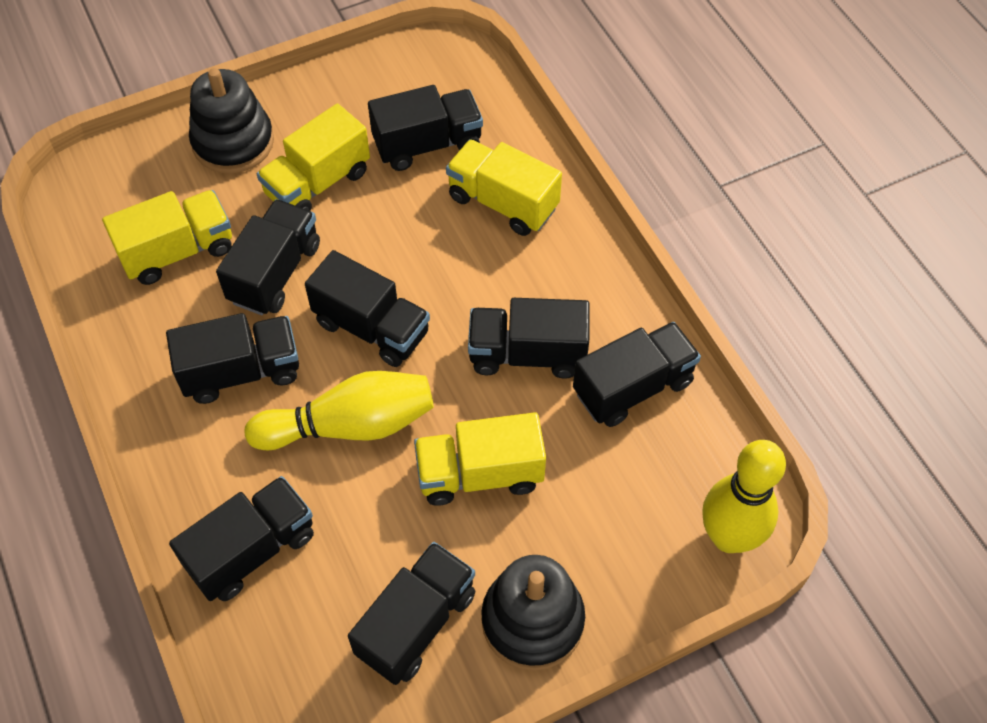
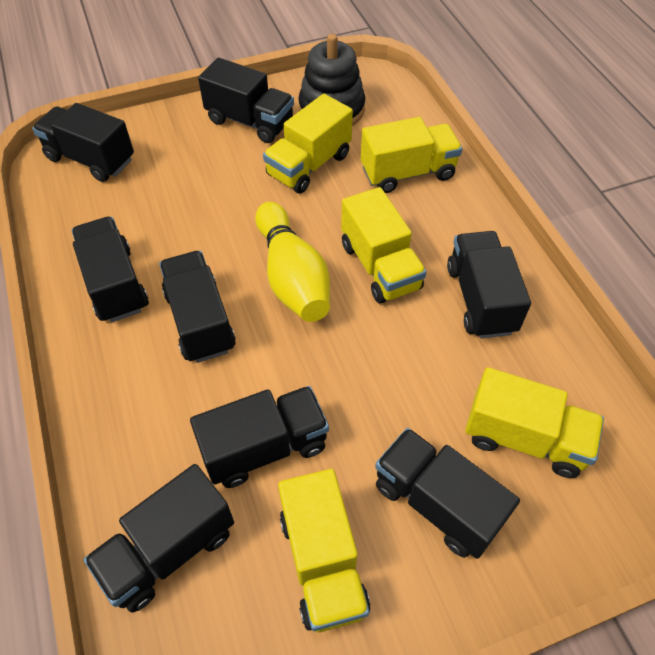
black stacking toy: 2 -> 1
yellow bowling pin: 2 -> 1
yellow truck: 4 -> 5

